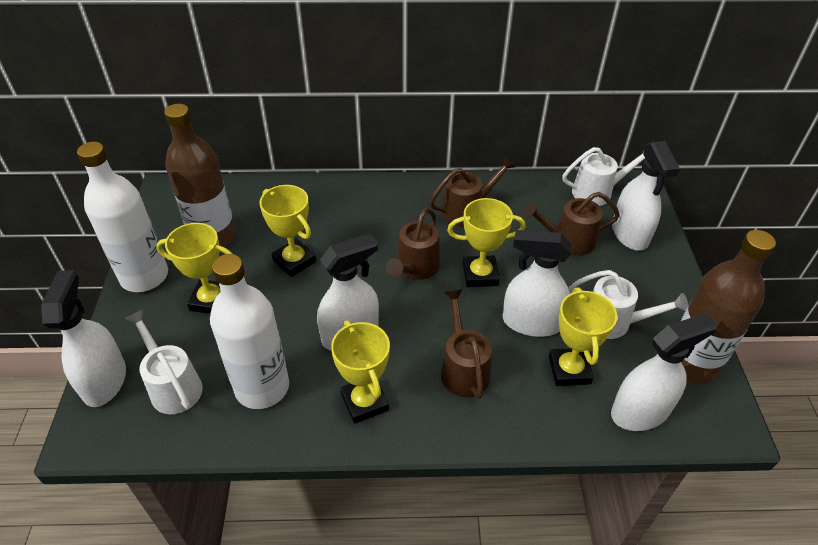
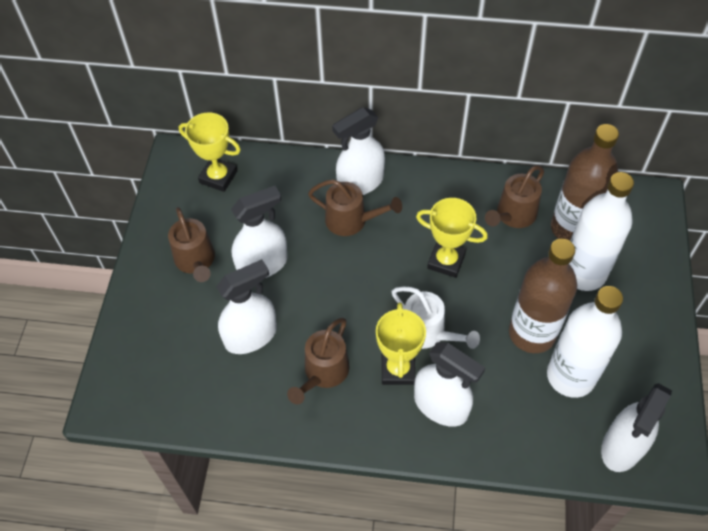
white watering can: 3 -> 1
yellow trophy: 5 -> 3

